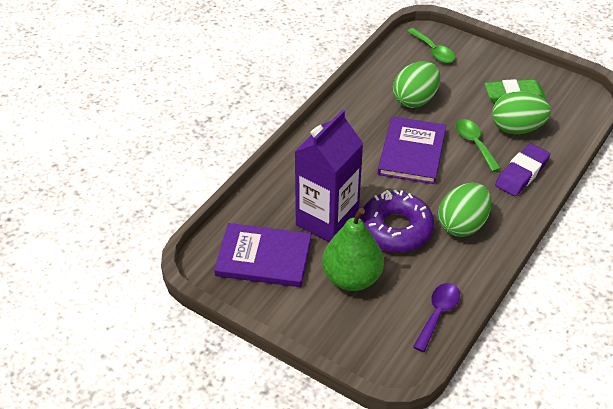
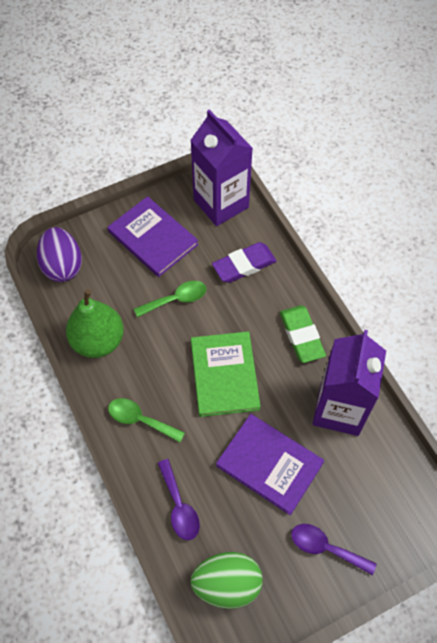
green book: 0 -> 1
green egg: 3 -> 1
purple carton: 1 -> 2
purple donut: 1 -> 0
purple egg: 0 -> 1
purple spoon: 1 -> 2

